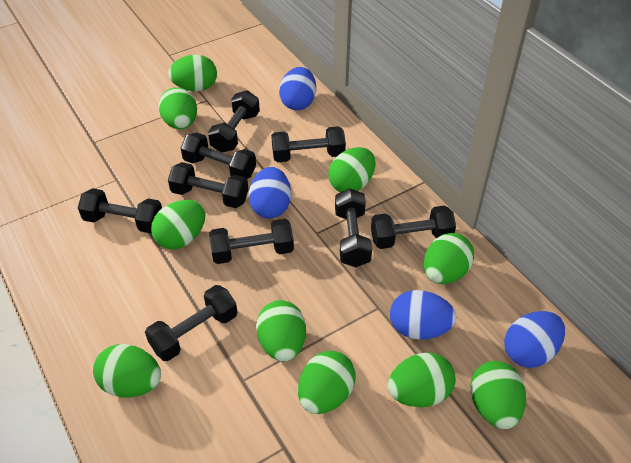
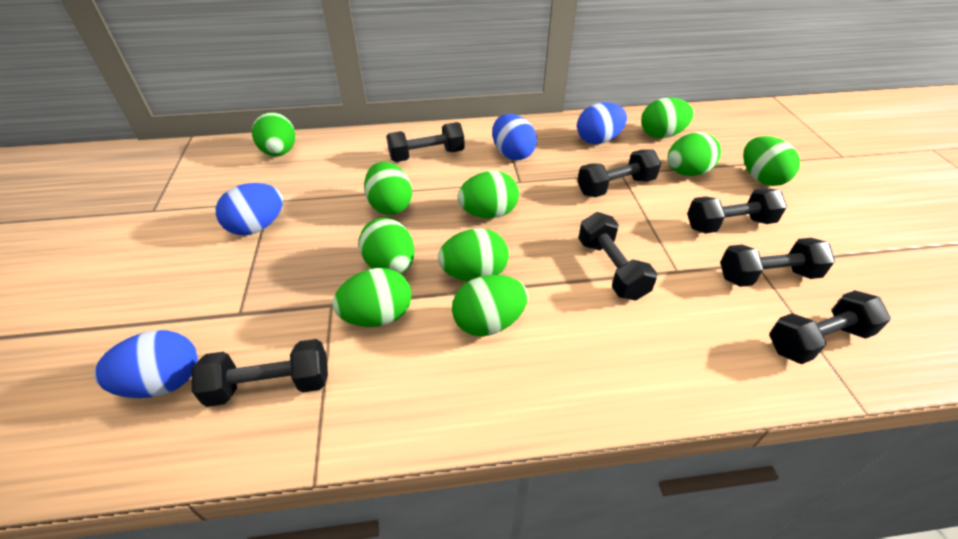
black dumbbell: 9 -> 7

